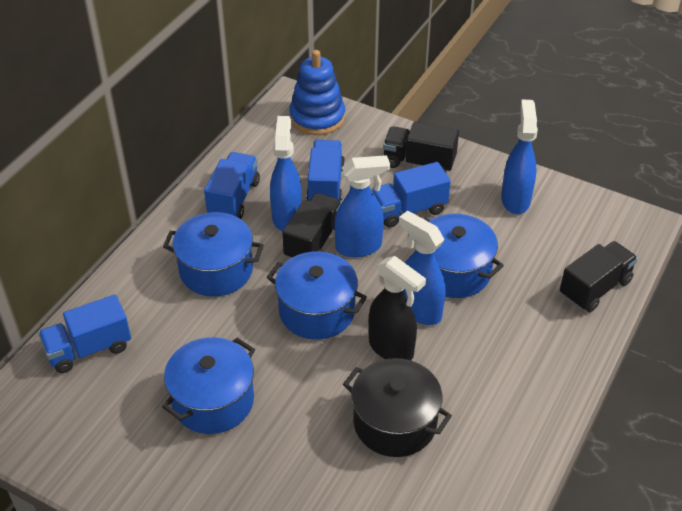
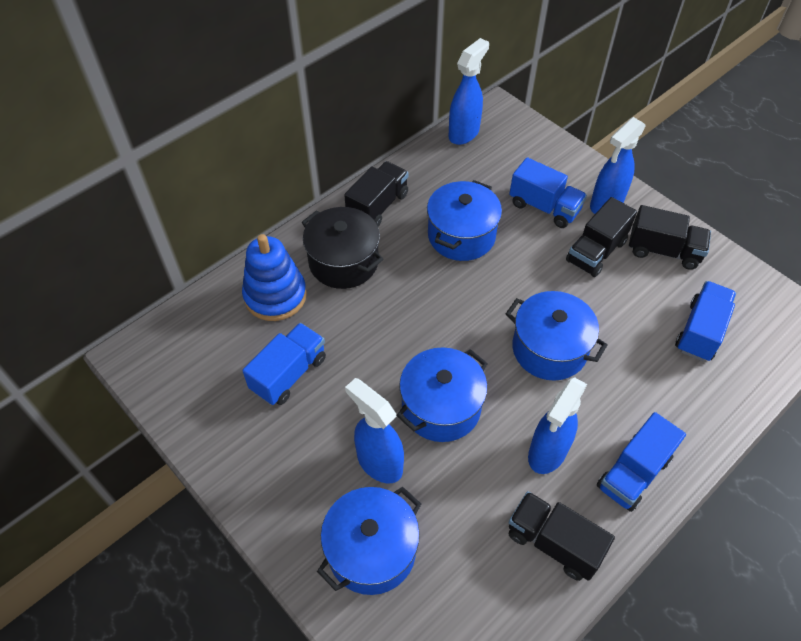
black spray bottle: 1 -> 0
black truck: 3 -> 4

